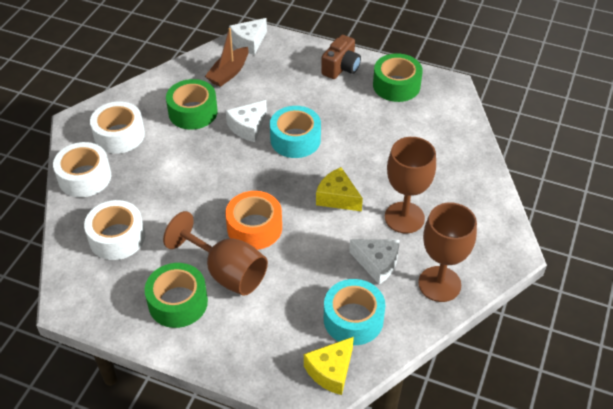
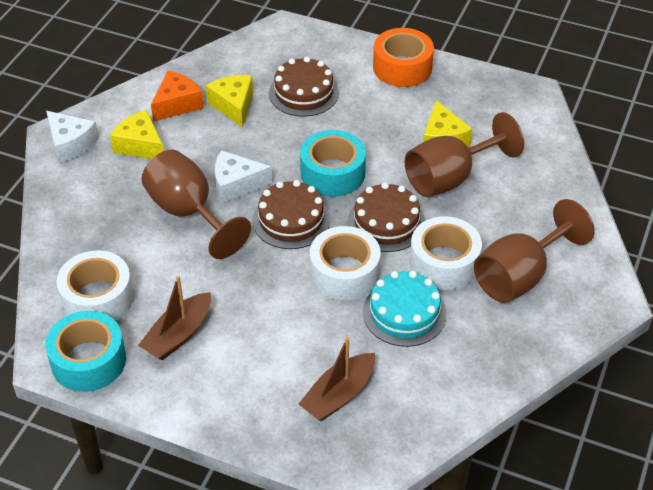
brown boat: 1 -> 2
brown cake: 0 -> 3
brown camera: 1 -> 0
green tape: 3 -> 0
orange cheese: 0 -> 1
turquoise cake: 0 -> 1
white cheese: 3 -> 2
yellow cheese: 2 -> 3

